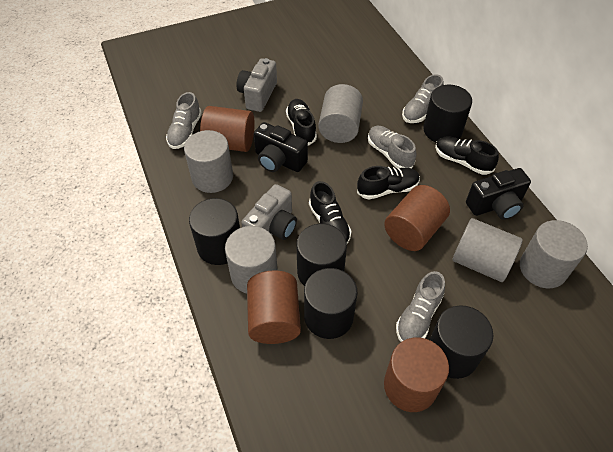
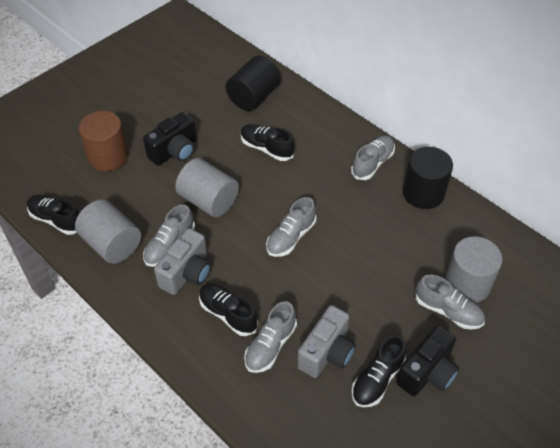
black cylinder: 5 -> 2
brown cylinder: 4 -> 1
grey cylinder: 5 -> 3
grey shoe: 4 -> 5

